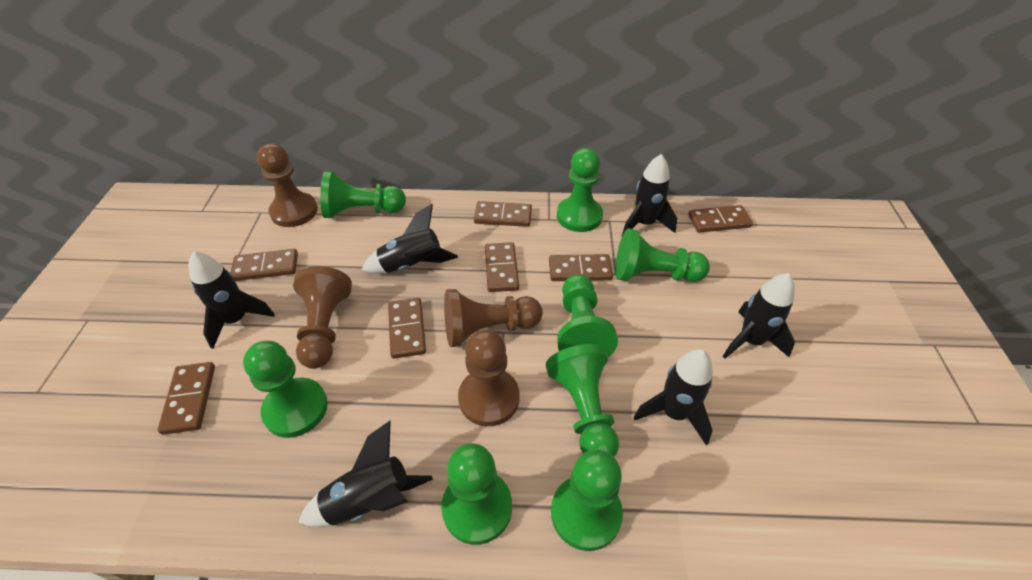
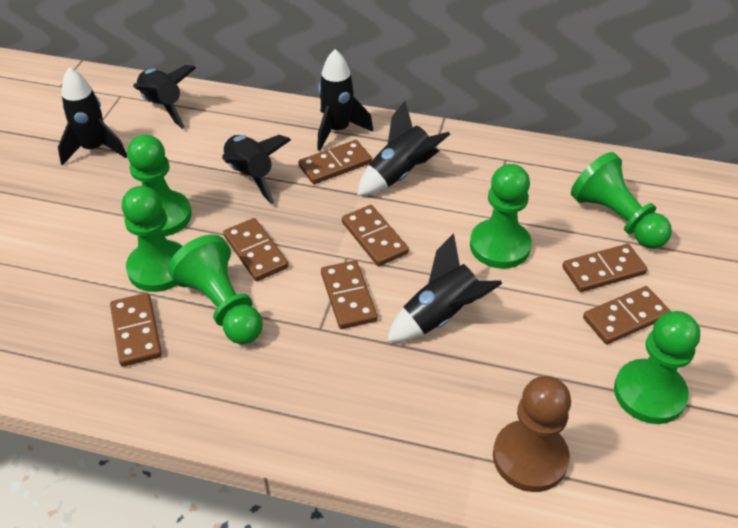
brown pawn: 4 -> 1
green pawn: 8 -> 6

